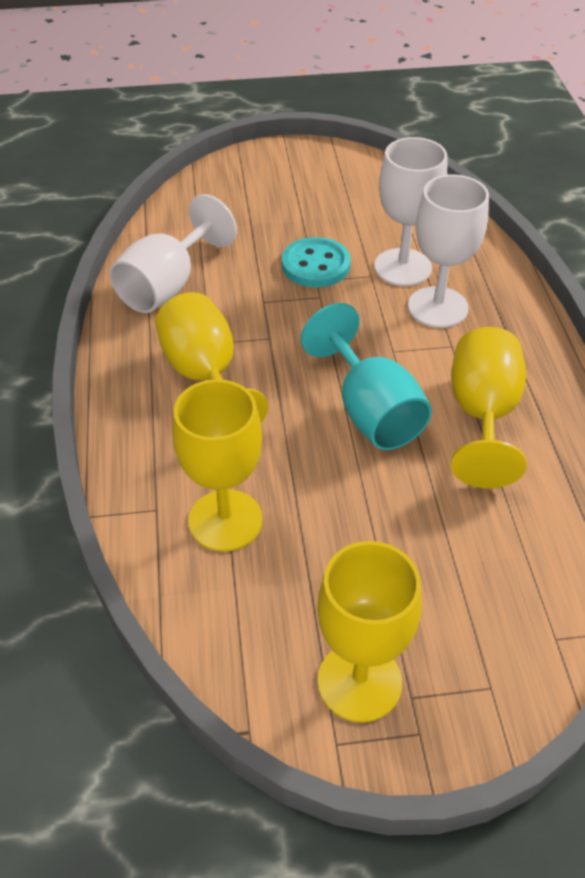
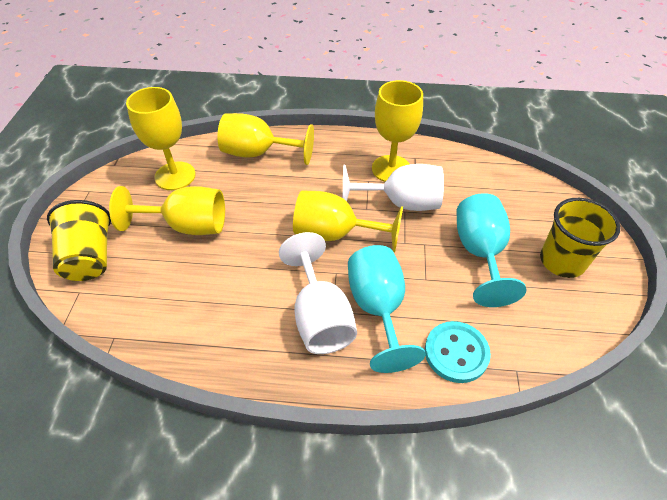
turquoise goblet: 1 -> 2
white goblet: 3 -> 2
yellow cup: 0 -> 2
yellow goblet: 4 -> 5

